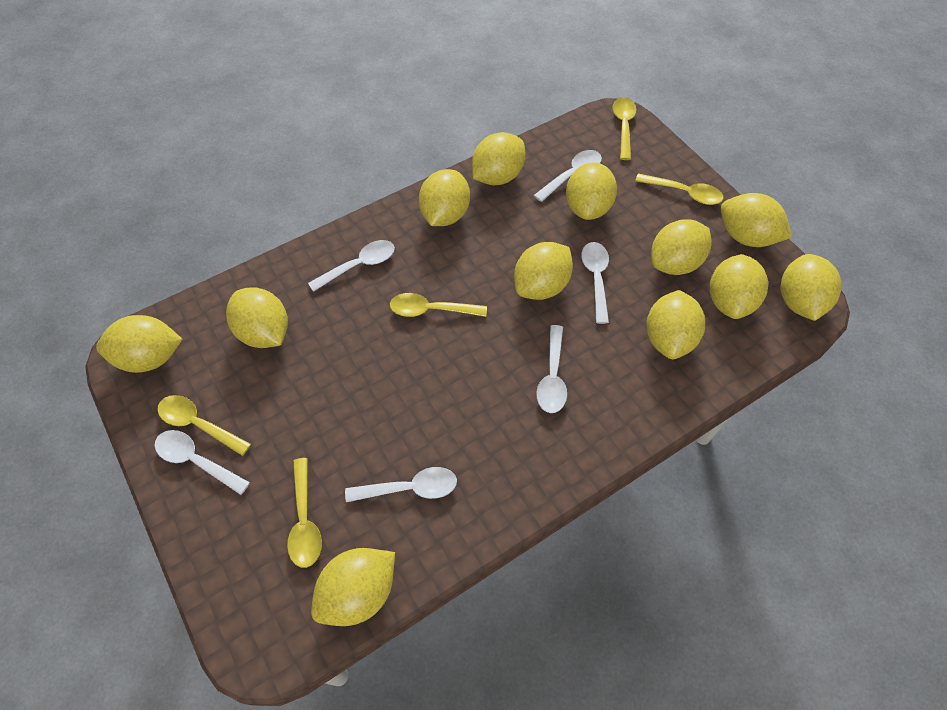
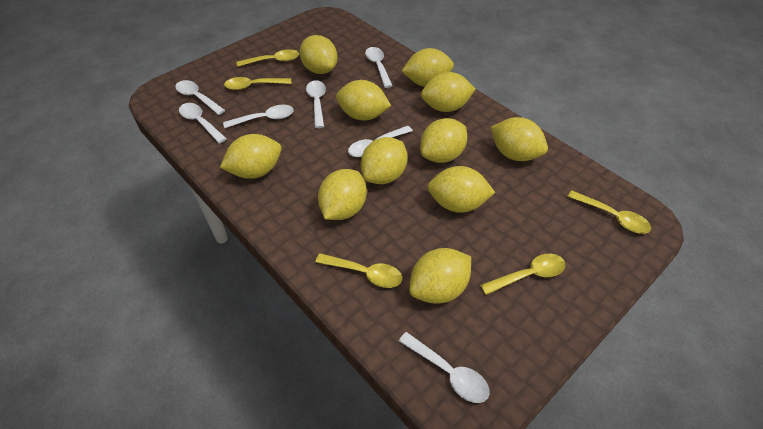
white spoon: 6 -> 7
yellow lemon: 12 -> 11

